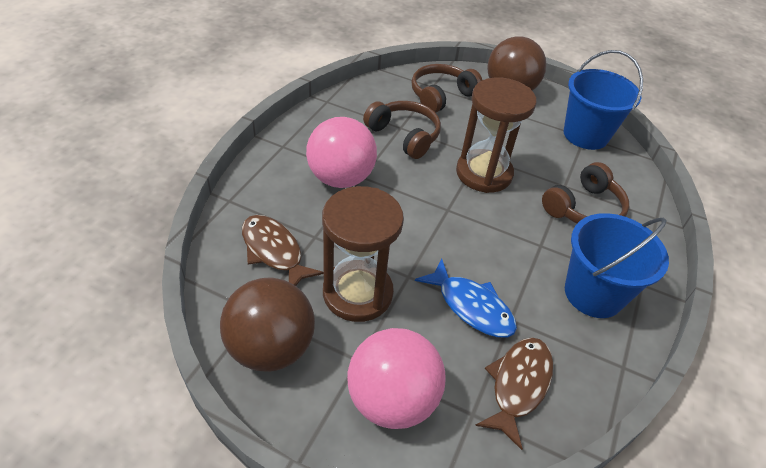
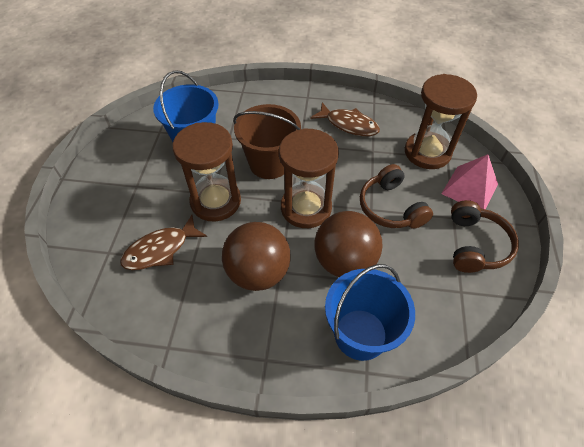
blue fish: 1 -> 0
brown bucket: 0 -> 1
brown headphones: 3 -> 2
brown hourglass: 2 -> 3
pink ball: 2 -> 0
pink pyramid: 0 -> 1

